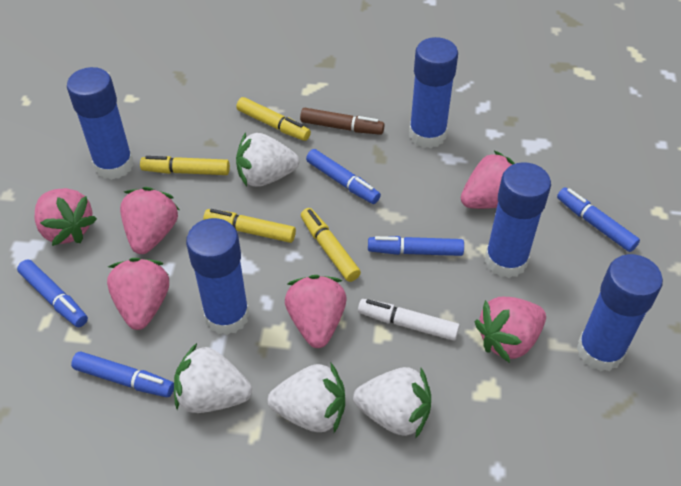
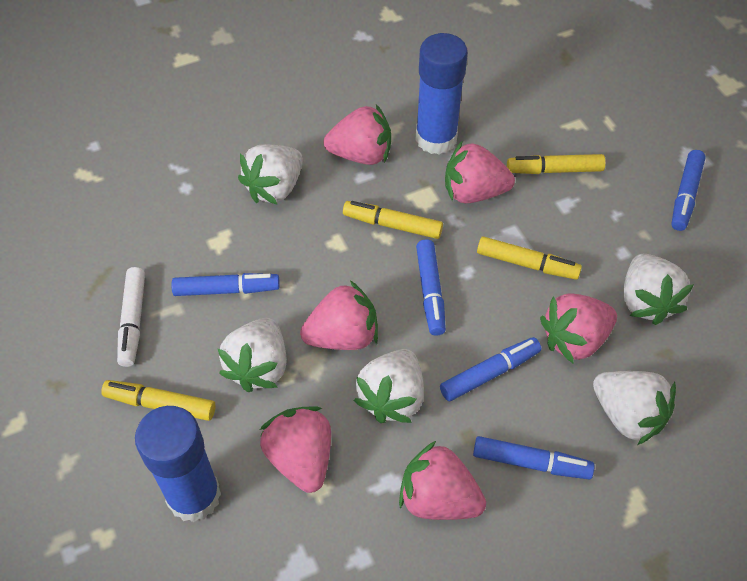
blue glue stick: 5 -> 2
brown marker: 1 -> 0
white strawberry: 4 -> 5

